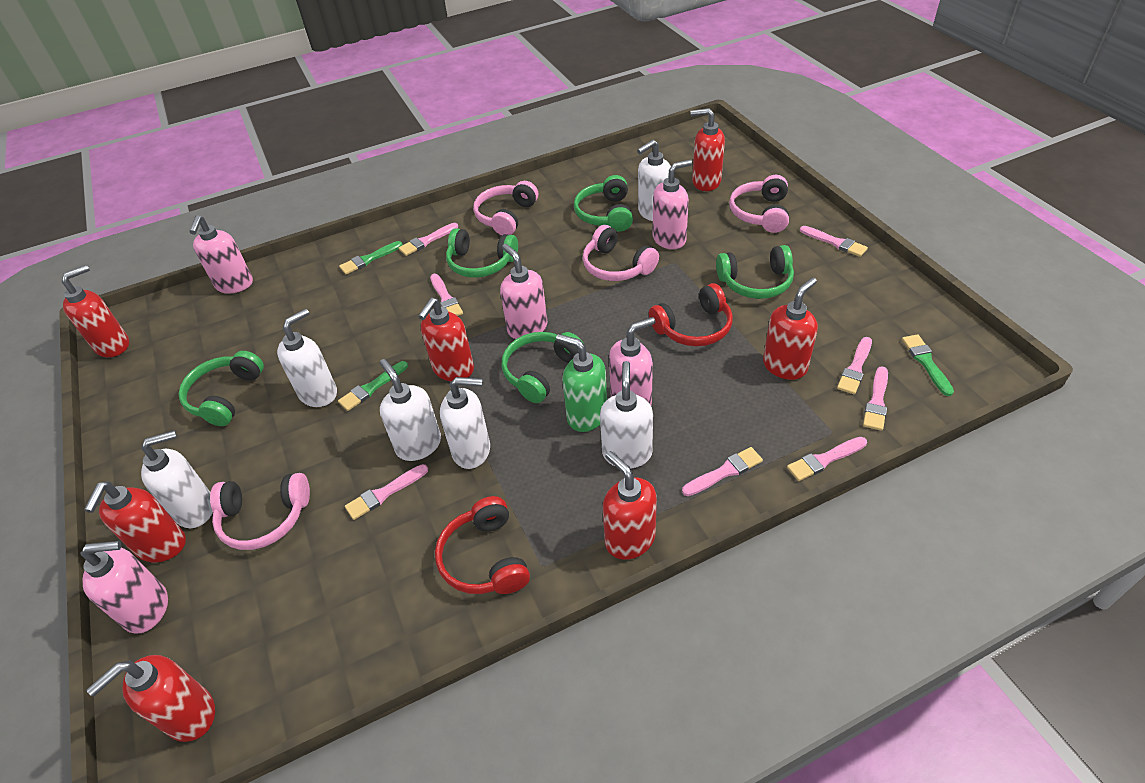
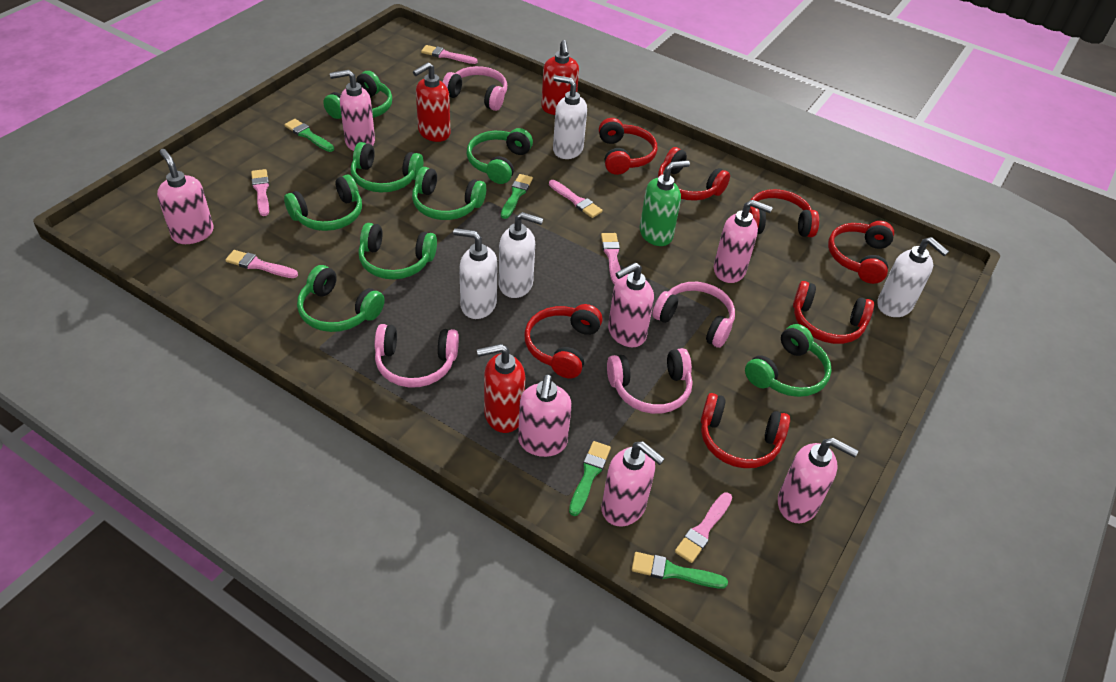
green brush: 3 -> 4
green headphones: 5 -> 8
pink brush: 8 -> 6
pink soap dispenser: 5 -> 7
red headphones: 2 -> 7
red soap dispenser: 7 -> 3
white soap dispenser: 6 -> 4

